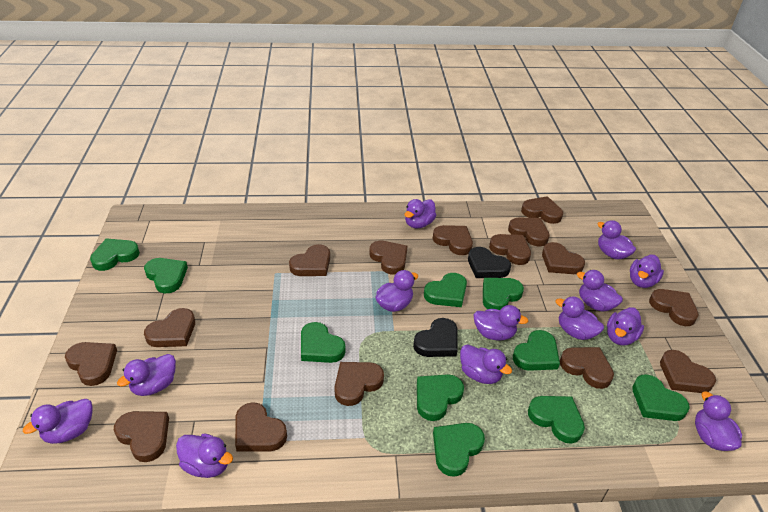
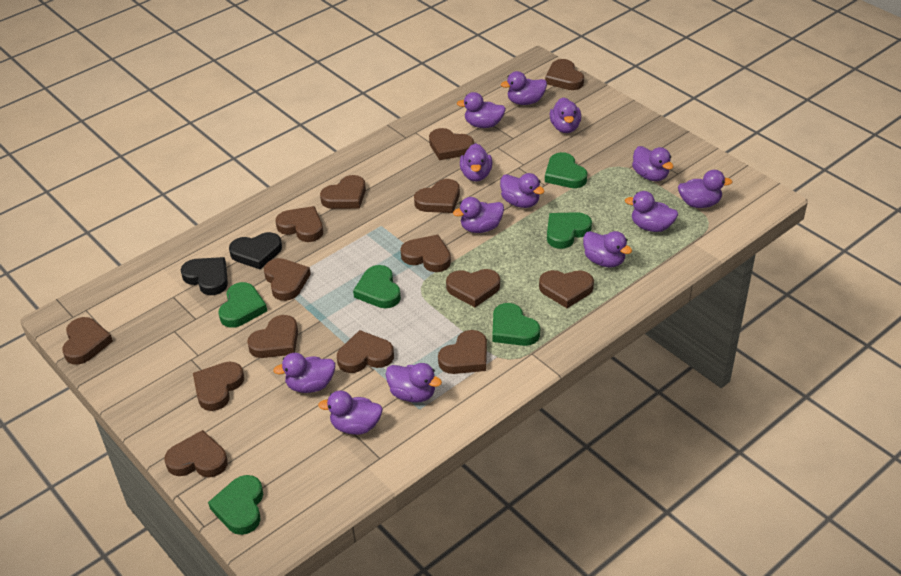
green heart: 10 -> 6

